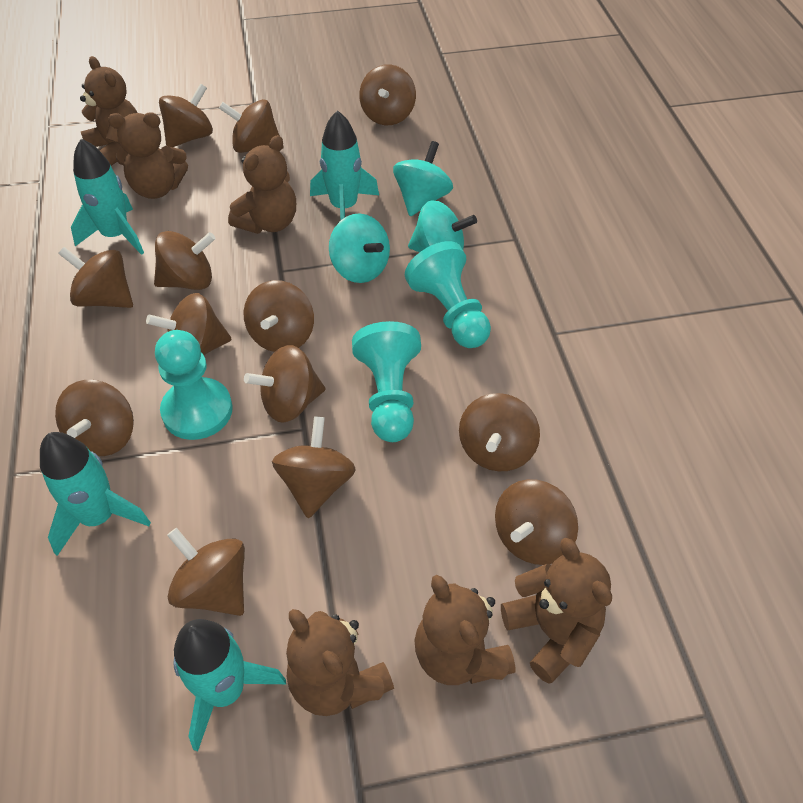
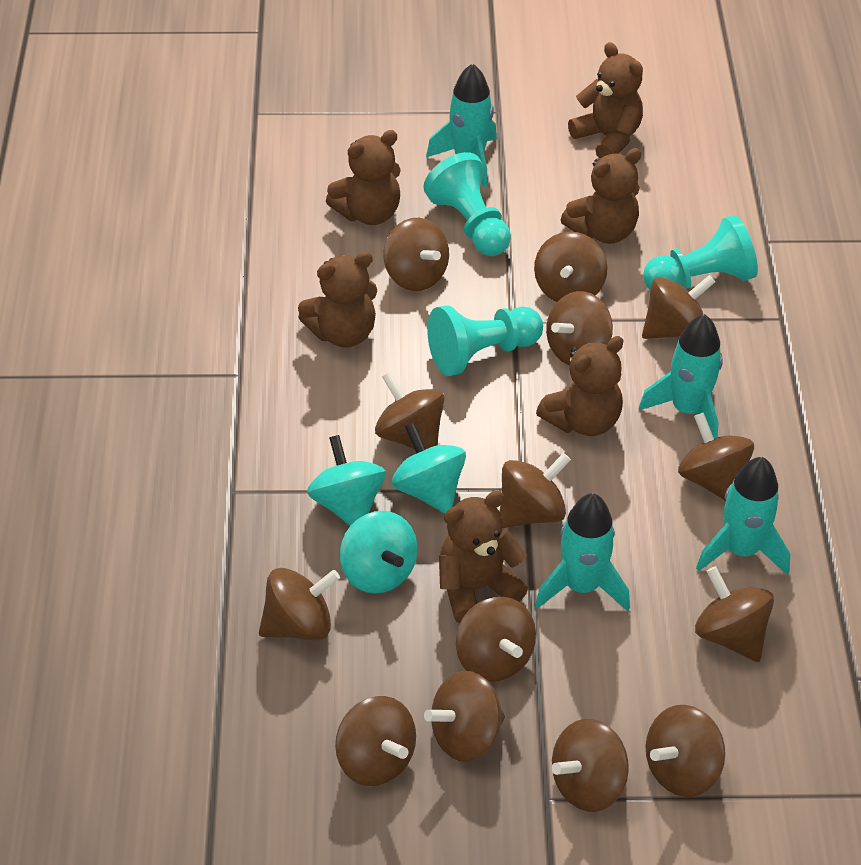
brown spinning top: 13 -> 14

